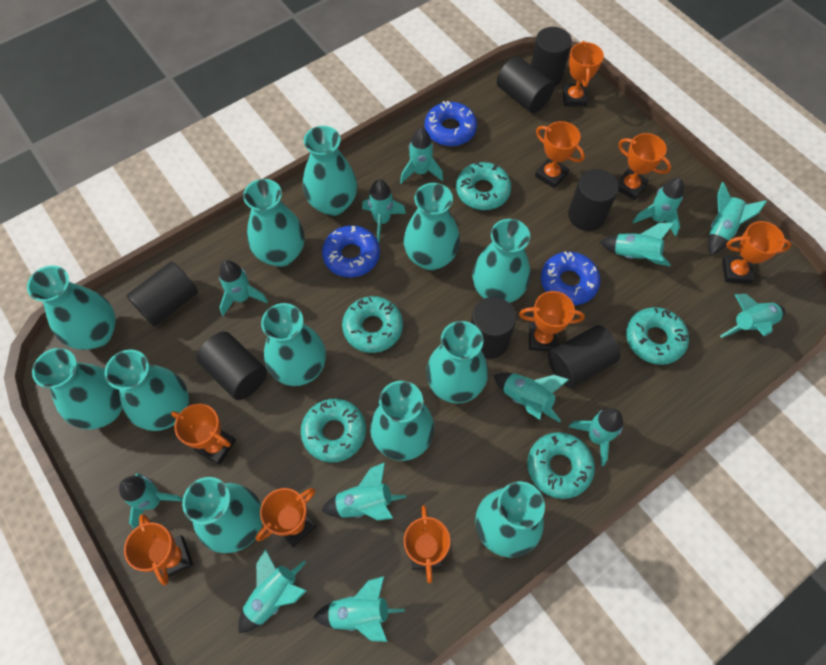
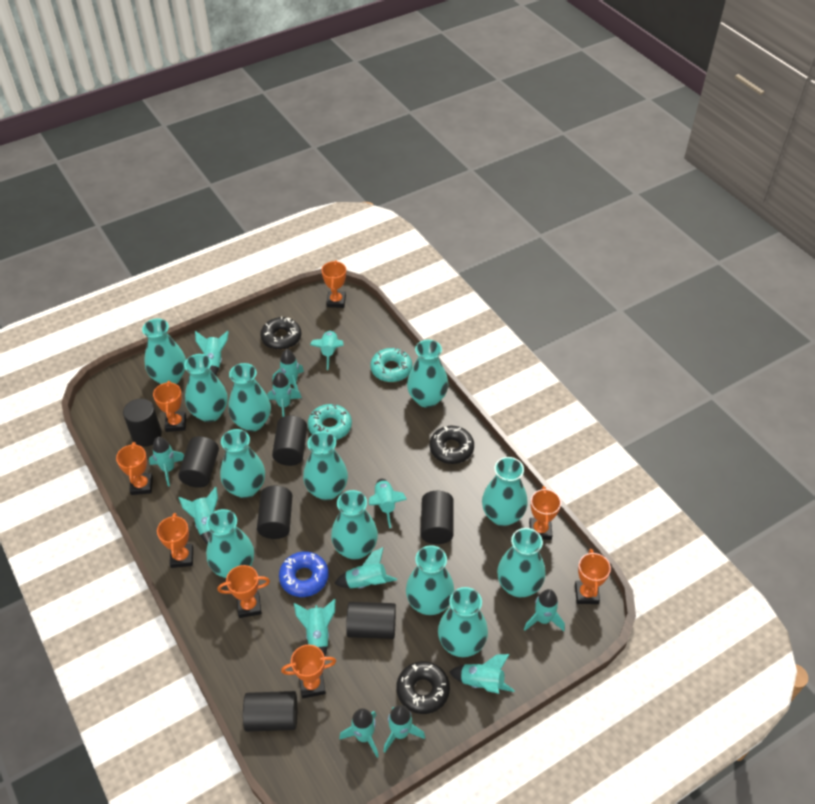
black donut: 0 -> 3
blue donut: 3 -> 1
orange trophy: 9 -> 8
turquoise donut: 5 -> 2

